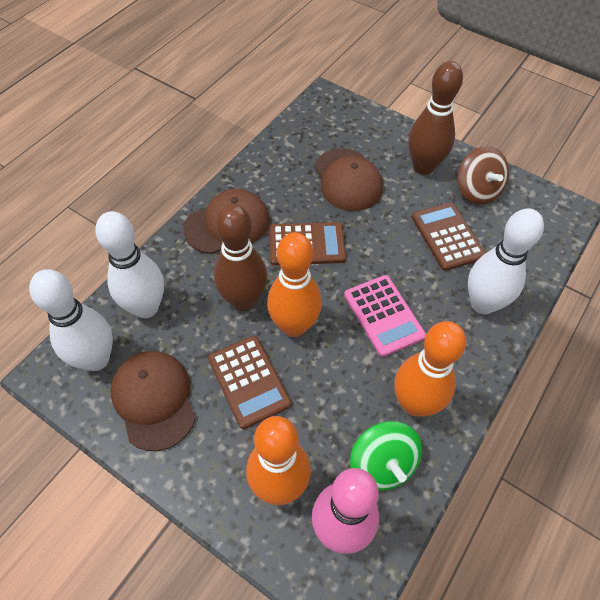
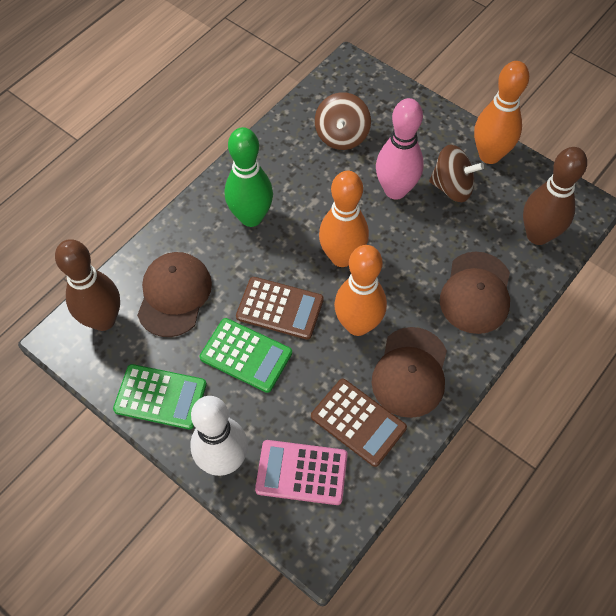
brown calculator: 3 -> 2
brown spinning top: 1 -> 2
green bowling pin: 0 -> 1
green calculator: 0 -> 2
green spinning top: 1 -> 0
white bowling pin: 3 -> 1

